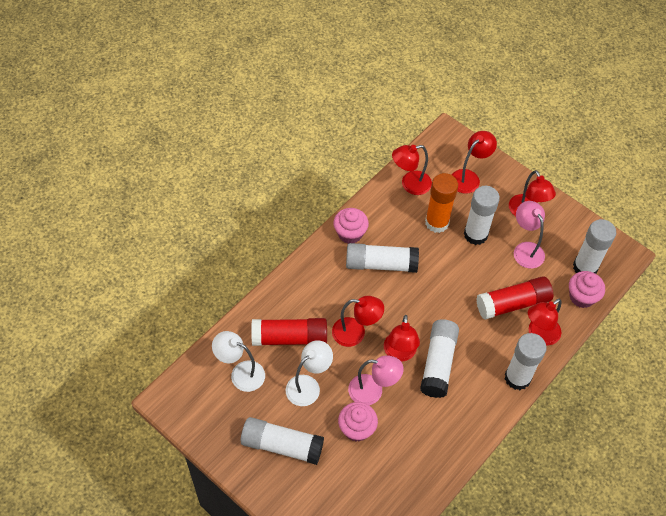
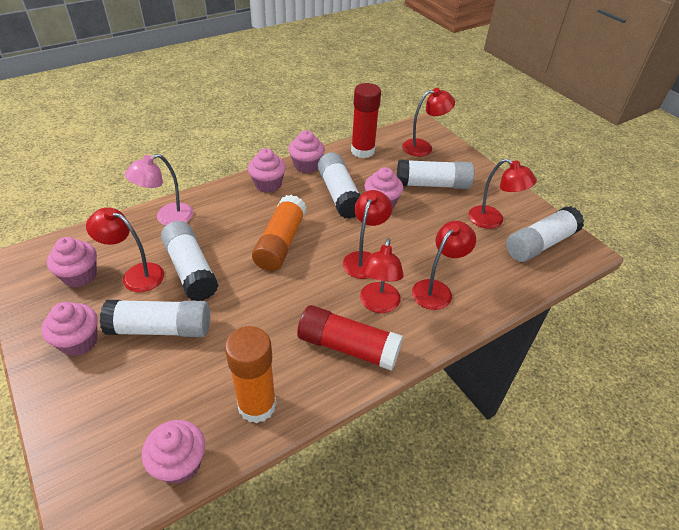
orange glue stick: 1 -> 2
pink cupcake: 3 -> 6
pink lamp: 2 -> 1
white glue stick: 6 -> 5
white lamp: 2 -> 0

